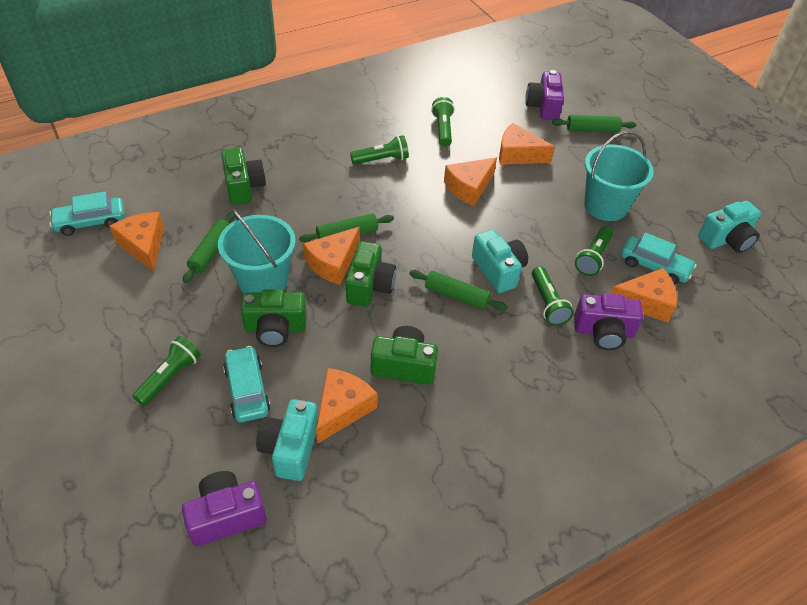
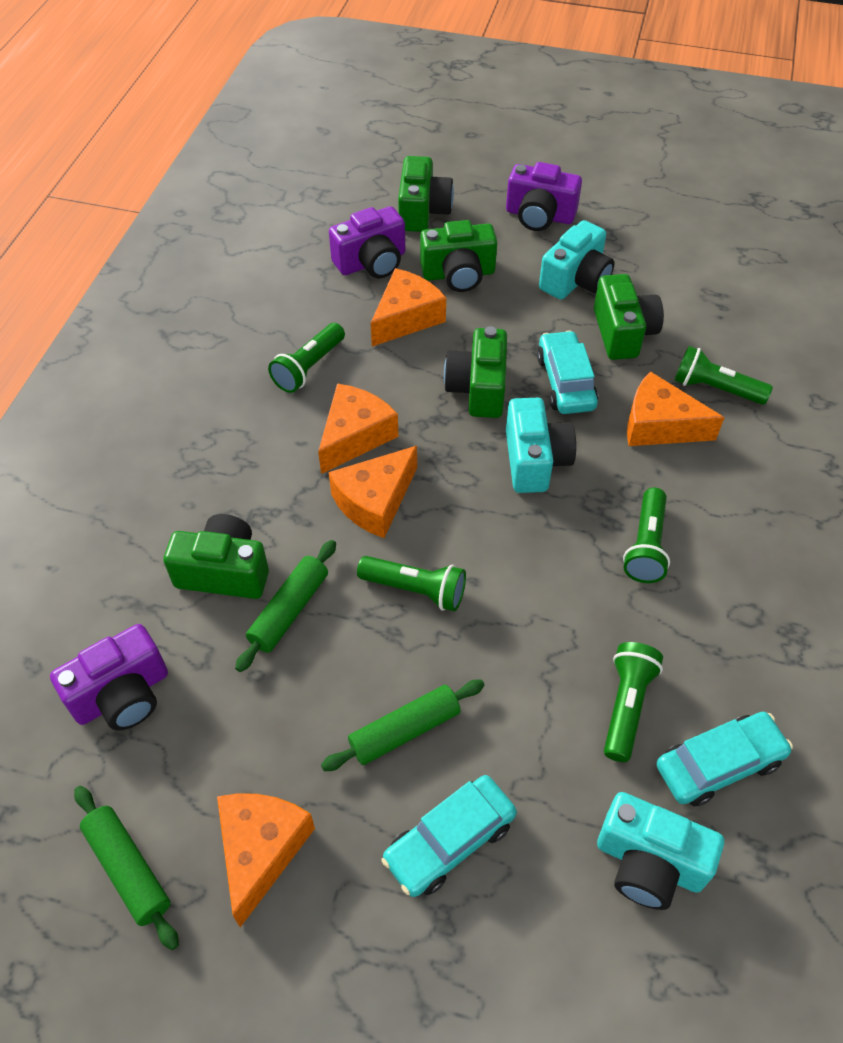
green camera: 4 -> 5
green rolling pin: 4 -> 3
orange cheese: 6 -> 5
turquoise bucket: 2 -> 0

